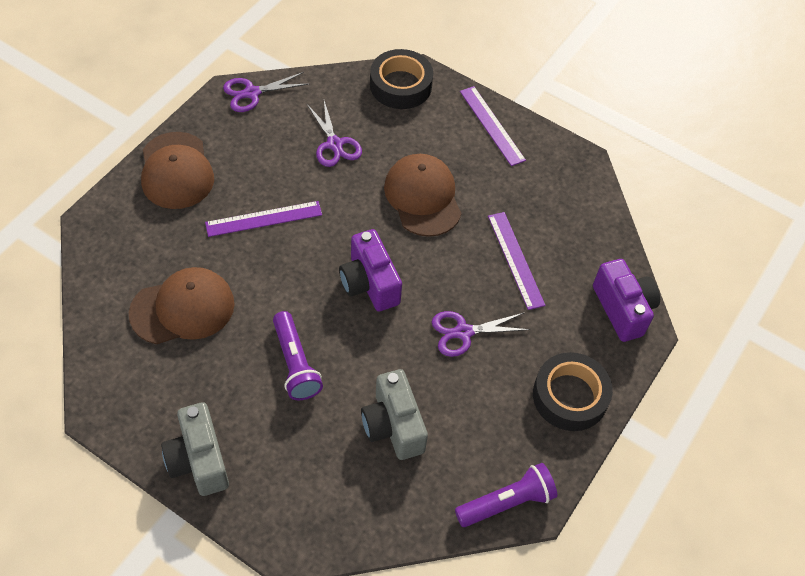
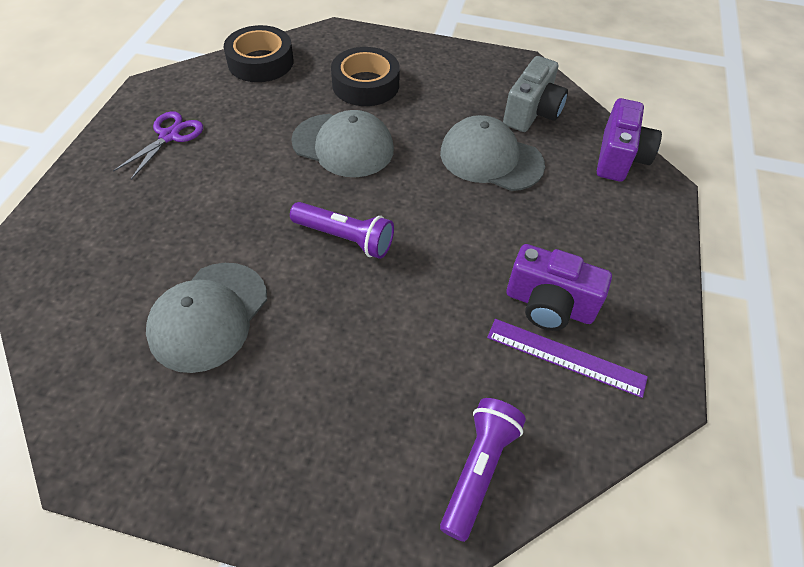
brown cap: 3 -> 0
grey camera: 2 -> 1
grey cap: 0 -> 3
purple ruler: 3 -> 1
purple scissors: 3 -> 1

